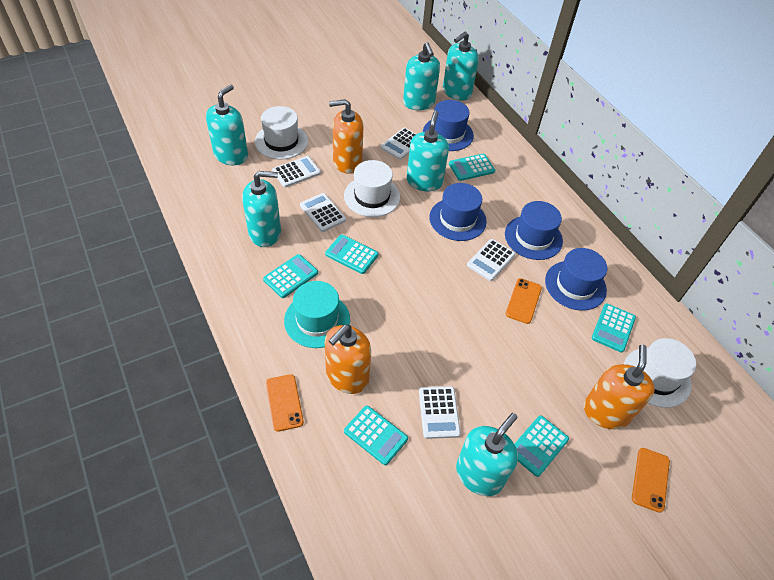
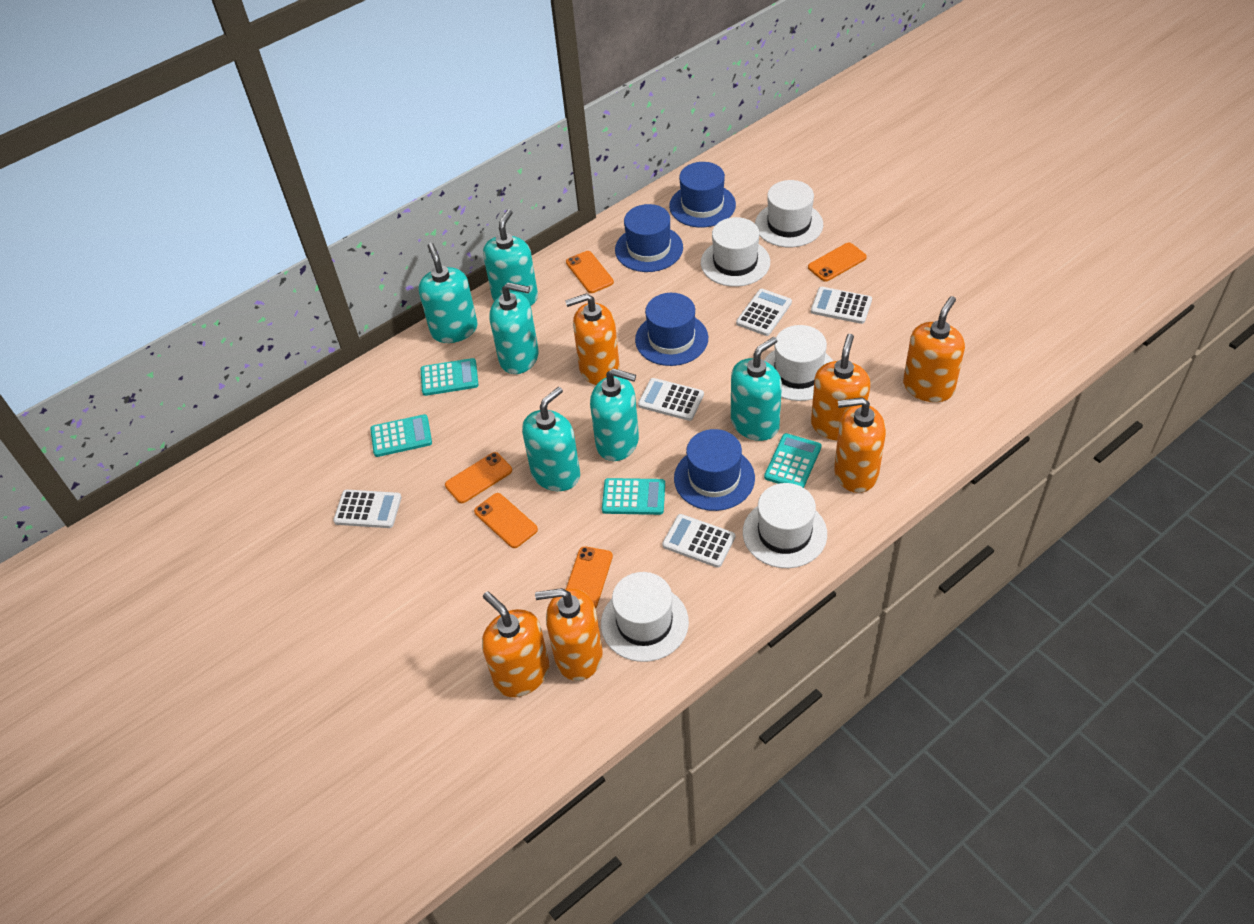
orange phone: 3 -> 5
orange soap dispenser: 3 -> 6
turquoise calculator: 6 -> 4
turquoise hat: 1 -> 0
white hat: 3 -> 5

